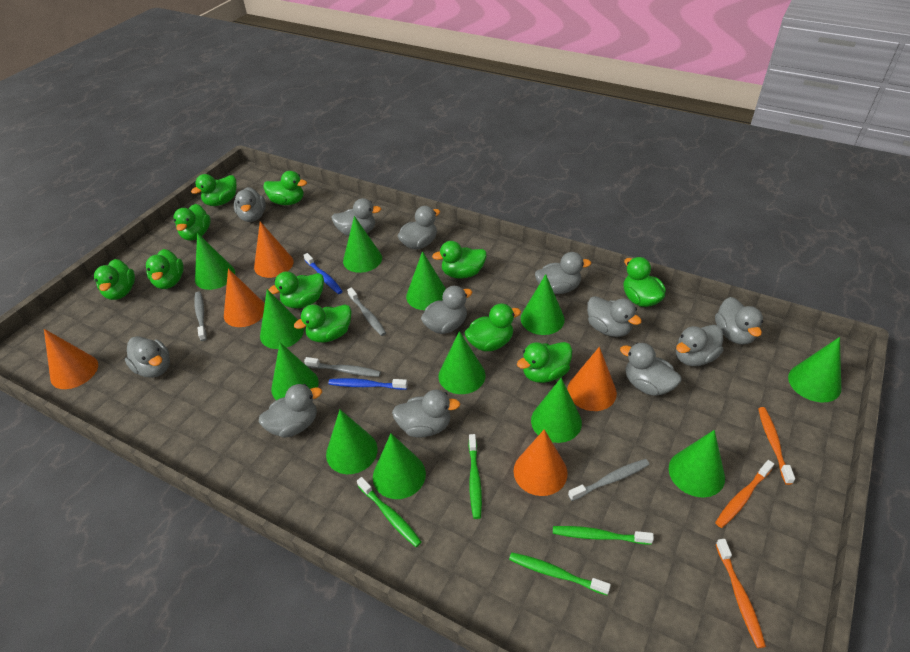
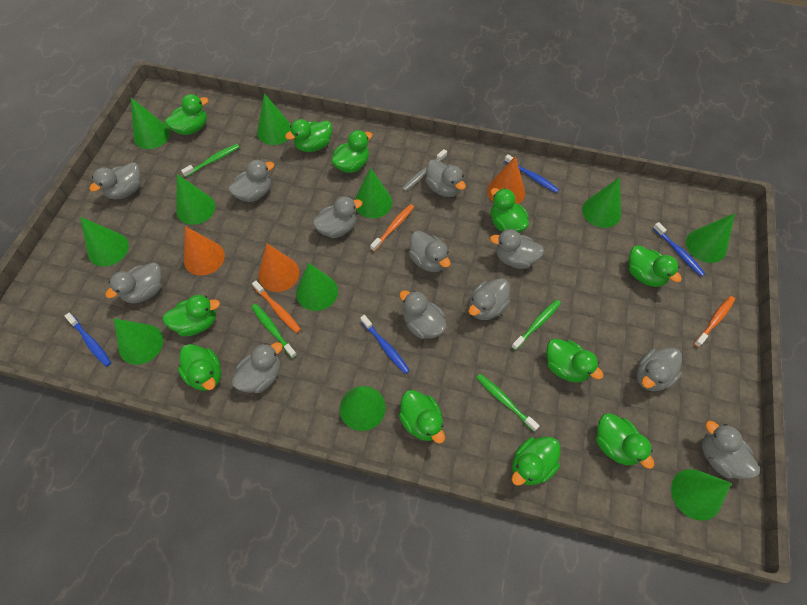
blue toothbrush: 2 -> 4
green cone: 12 -> 11
grey toothbrush: 4 -> 1
orange cone: 5 -> 3

